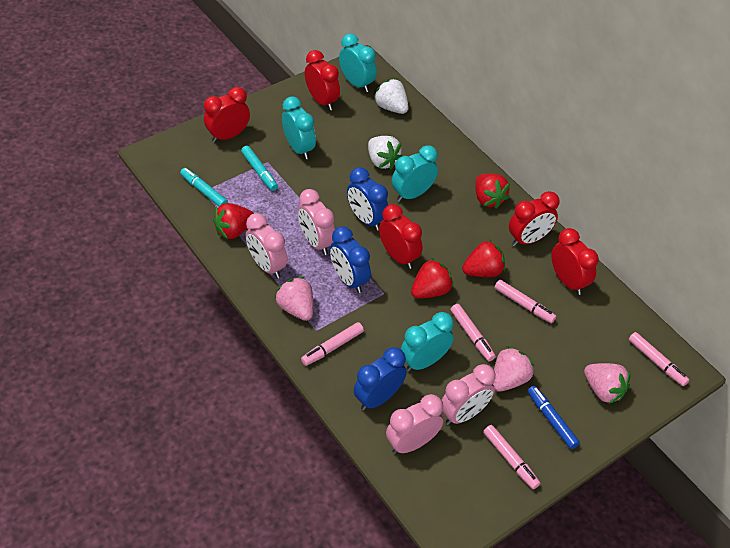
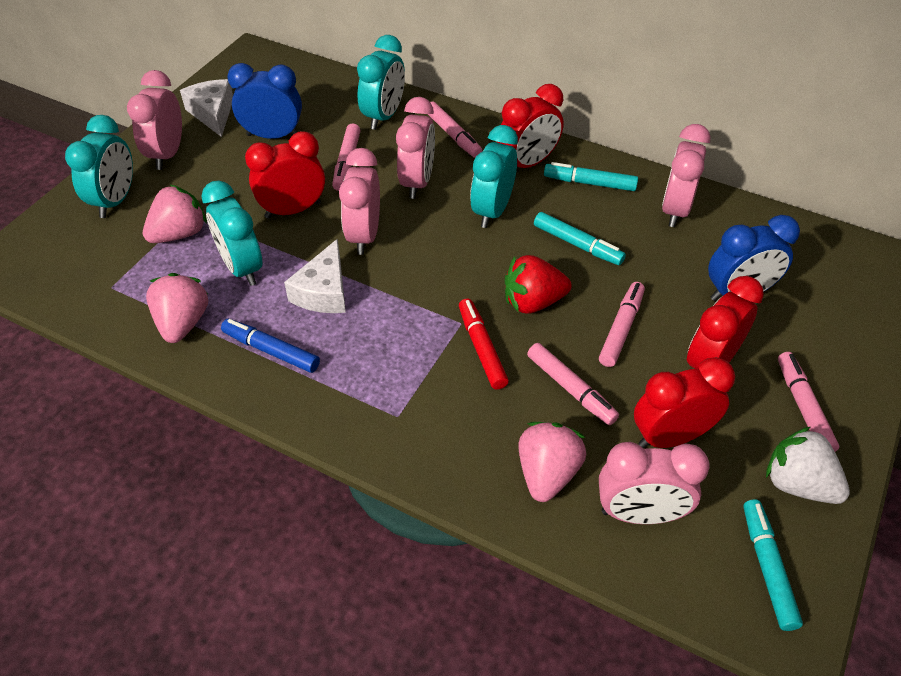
blue clock: 3 -> 2
pink clock: 4 -> 5
red clock: 5 -> 4
red marker: 0 -> 1
red strawberry: 4 -> 1
turquoise marker: 2 -> 3
white cheese: 0 -> 2
white strawberry: 2 -> 1

